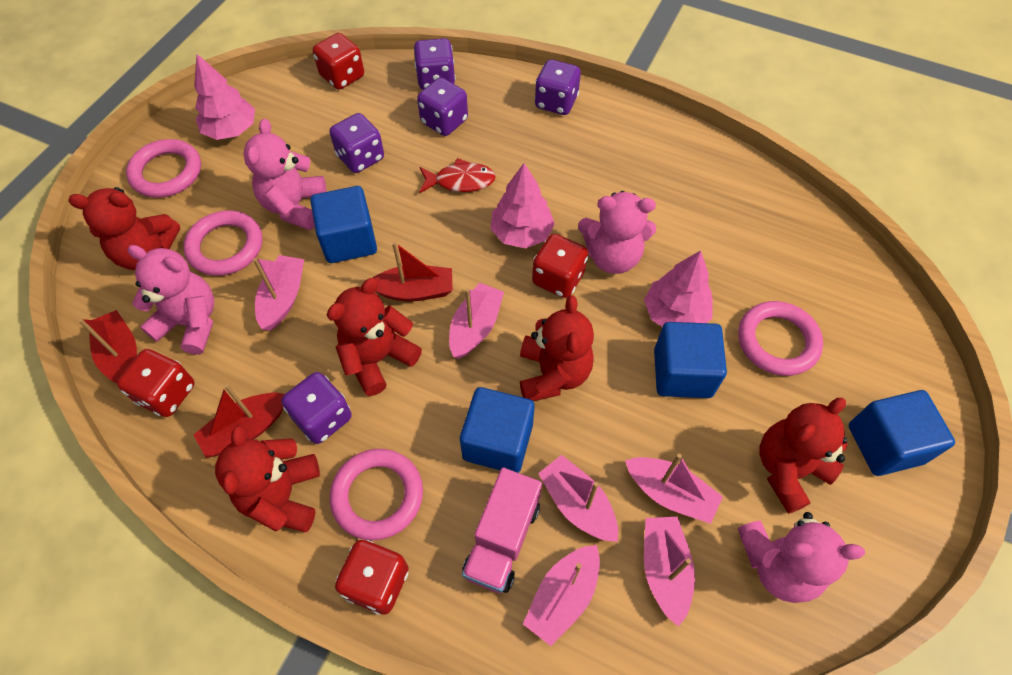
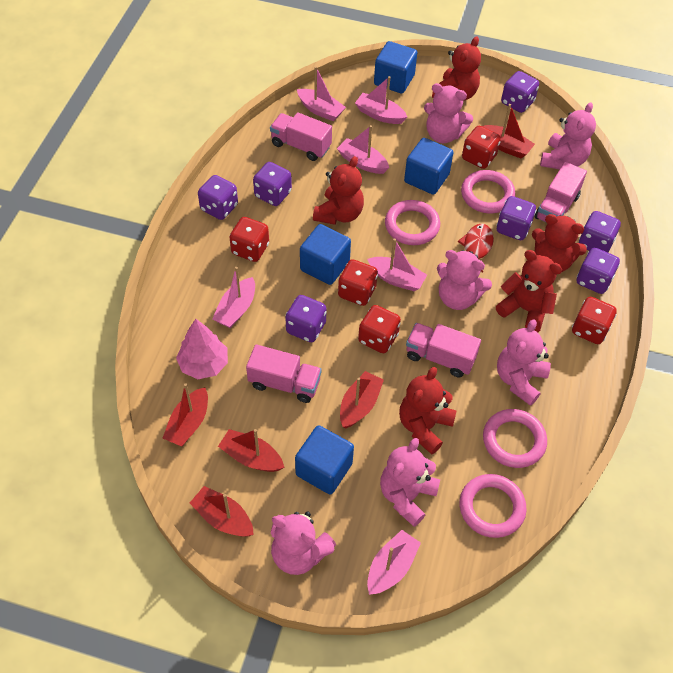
pink teddy bear: 4 -> 6
pink tree: 3 -> 1
pink truck: 1 -> 4
purple dice: 5 -> 7
red boat: 3 -> 5
red dice: 4 -> 5

